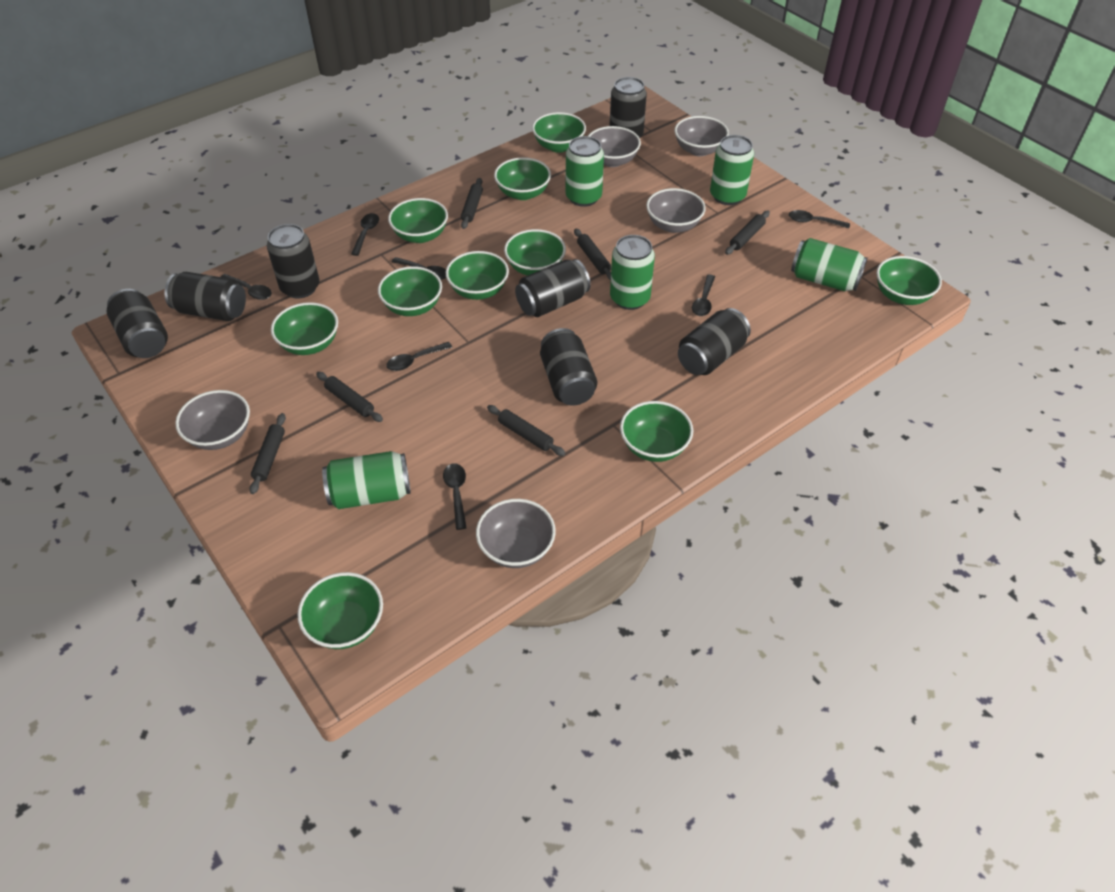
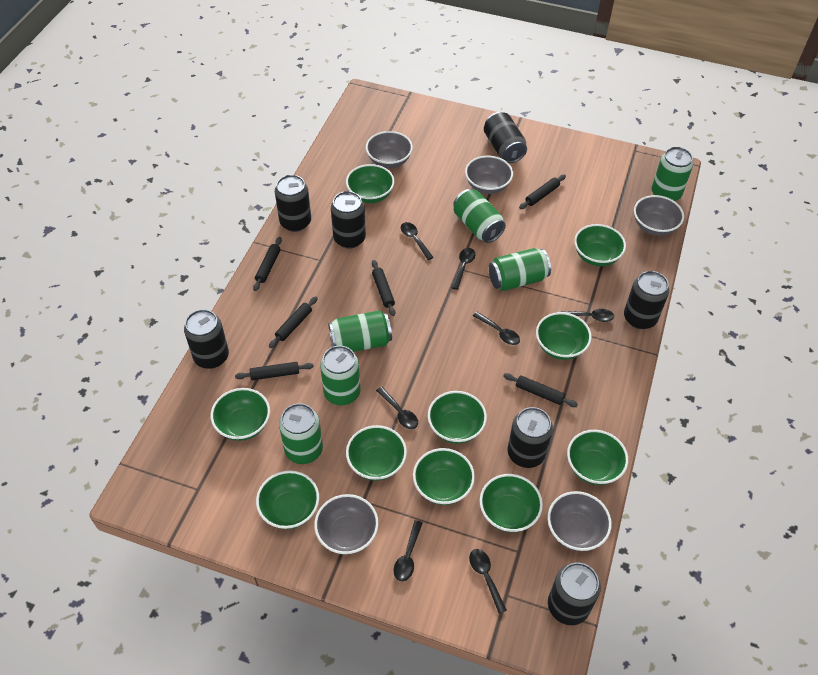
green can: 5 -> 6

